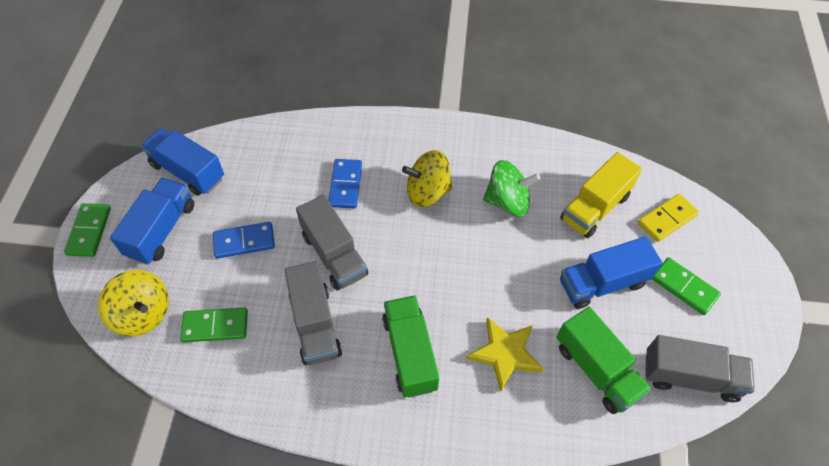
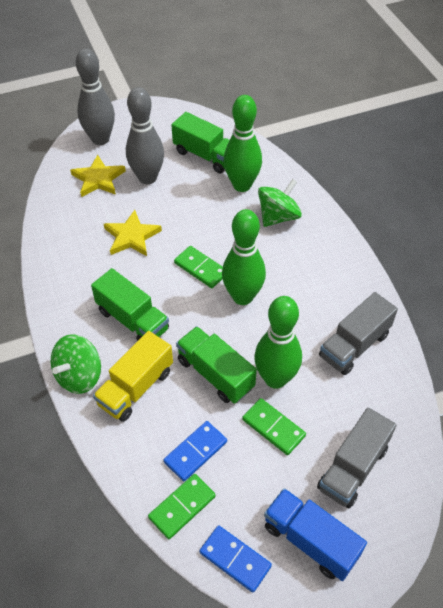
blue truck: 3 -> 1
green bowling pin: 0 -> 3
green spinning top: 1 -> 2
green truck: 2 -> 3
grey bowling pin: 0 -> 2
grey truck: 3 -> 2
yellow domino: 1 -> 0
yellow spinning top: 2 -> 0
yellow star: 1 -> 2

